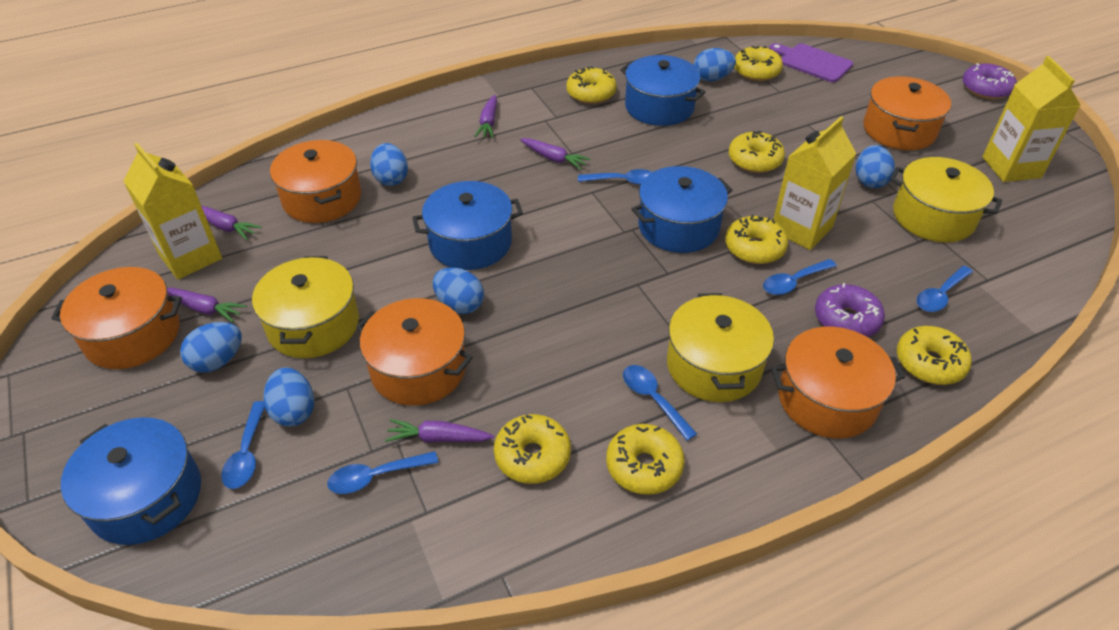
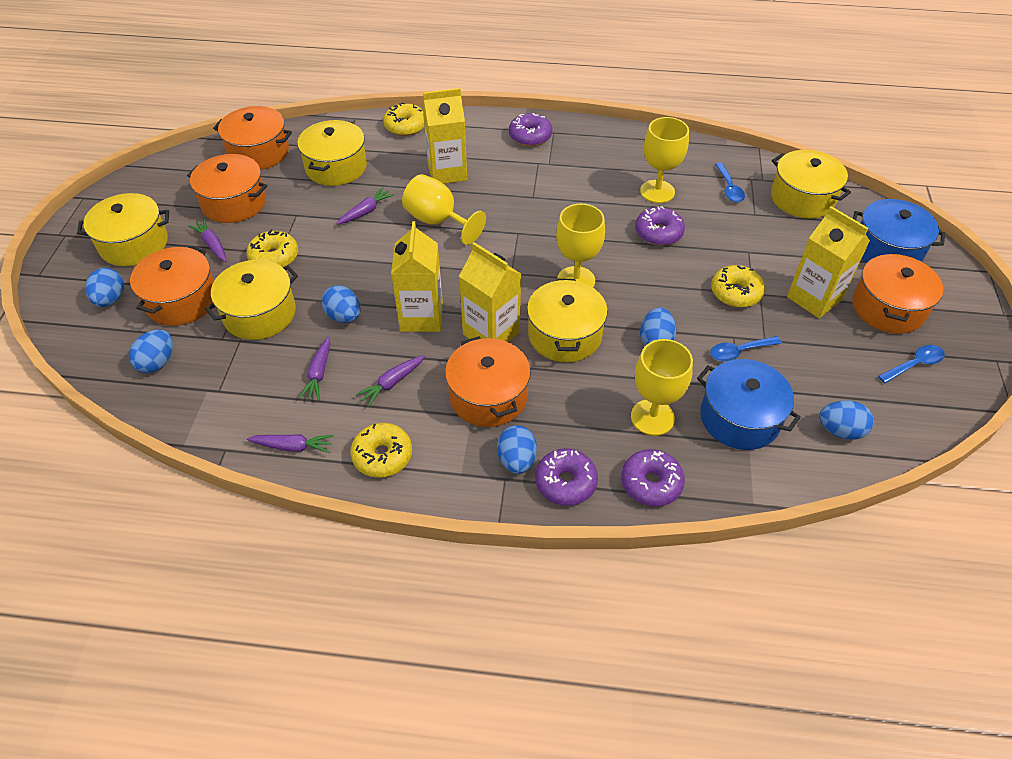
blue pot: 4 -> 2
blue spoon: 6 -> 3
purple cutting board: 1 -> 0
purple donut: 2 -> 4
yellow carton: 3 -> 4
yellow donut: 7 -> 4
yellow goblet: 0 -> 4
yellow pot: 3 -> 5

